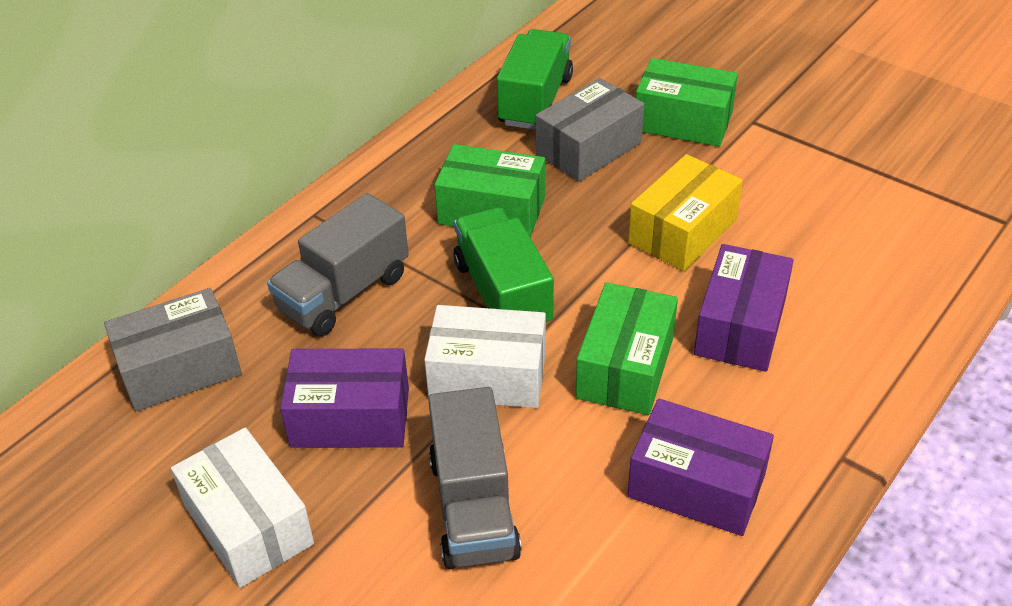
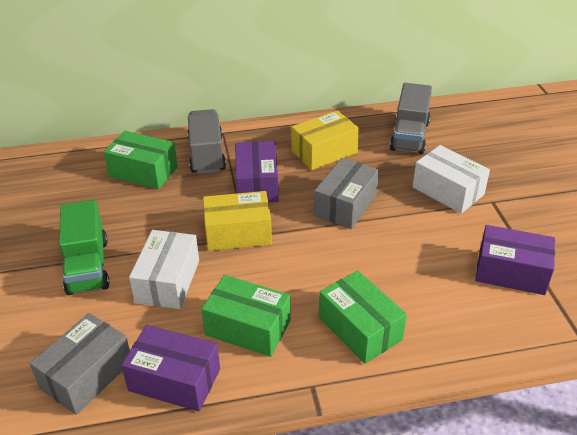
green truck: 2 -> 1
yellow box: 1 -> 2

